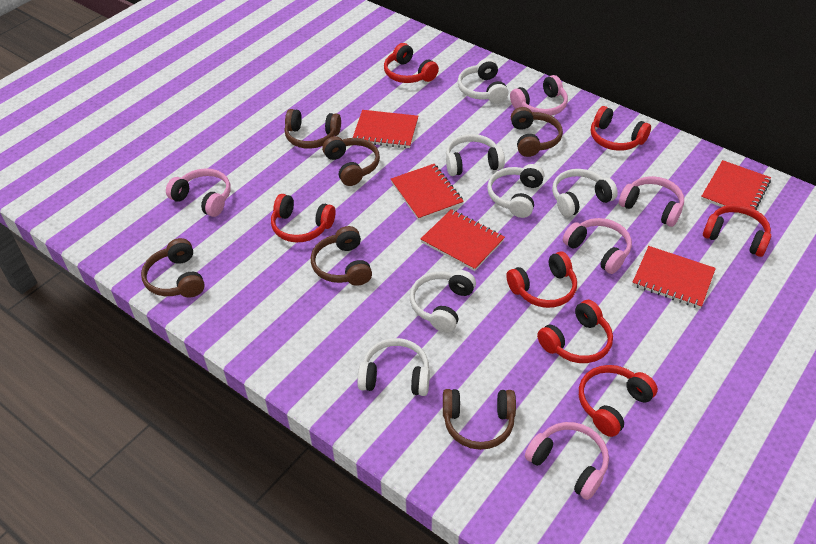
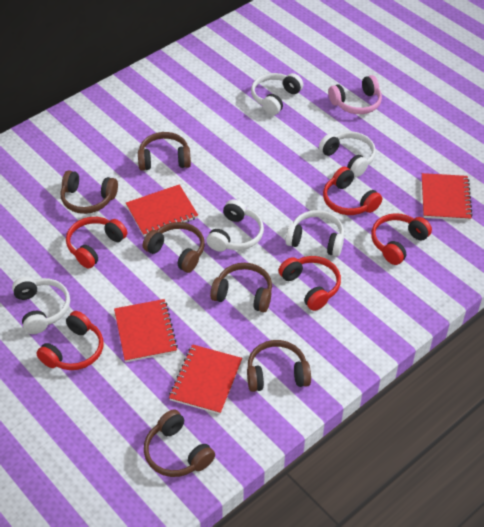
pink headphones: 5 -> 1
red headphones: 7 -> 5
red notebook: 5 -> 4
white headphones: 6 -> 5

